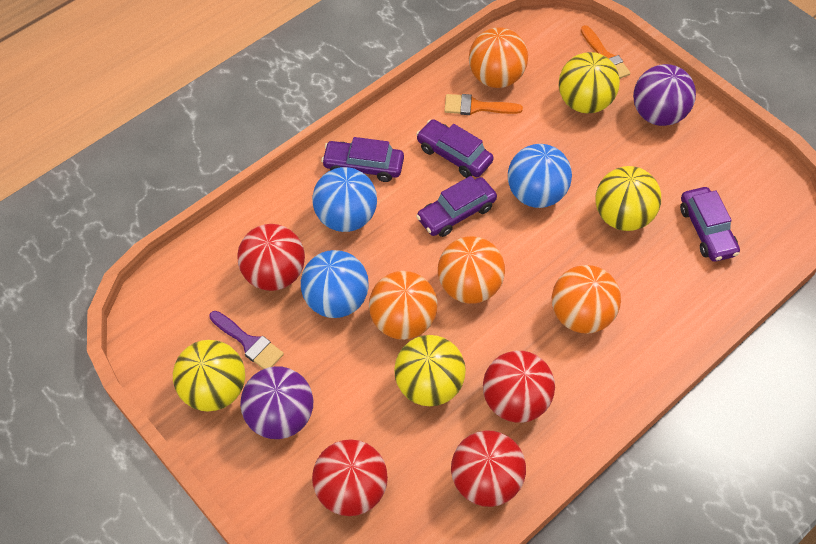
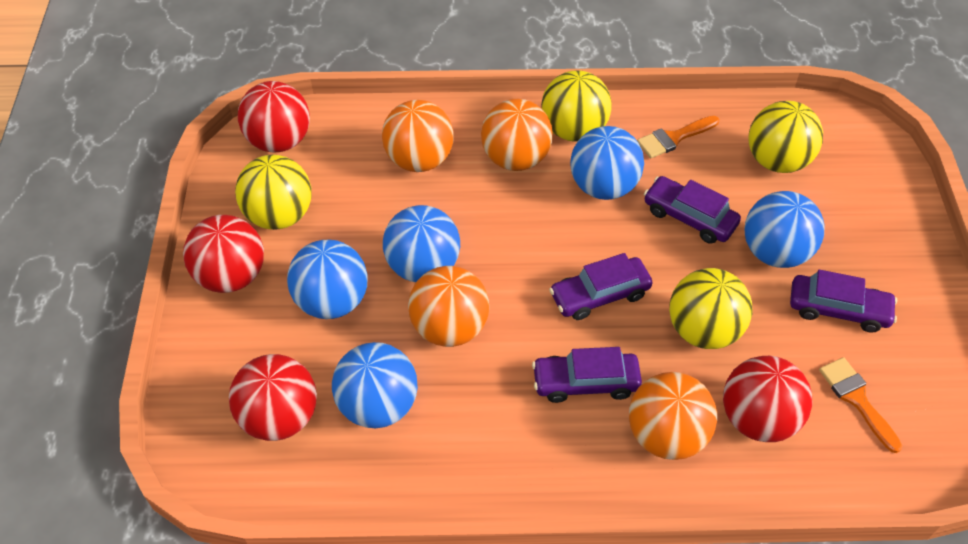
blue ball: 3 -> 5
purple ball: 2 -> 0
purple brush: 1 -> 0

